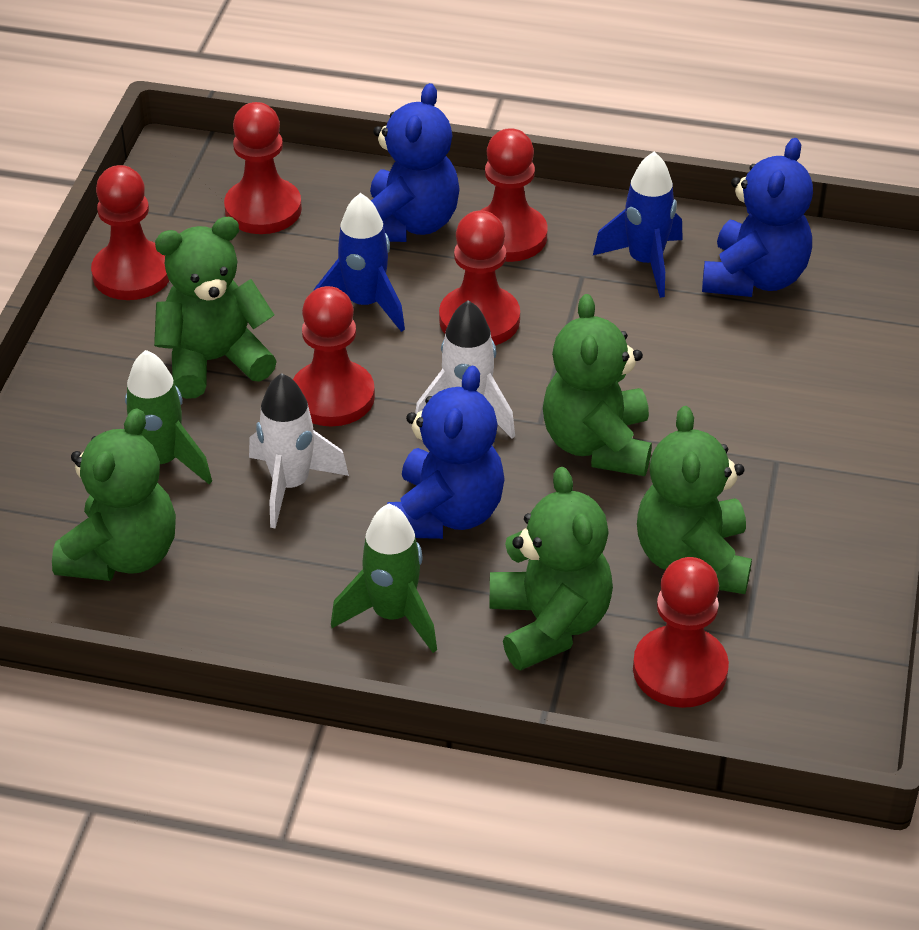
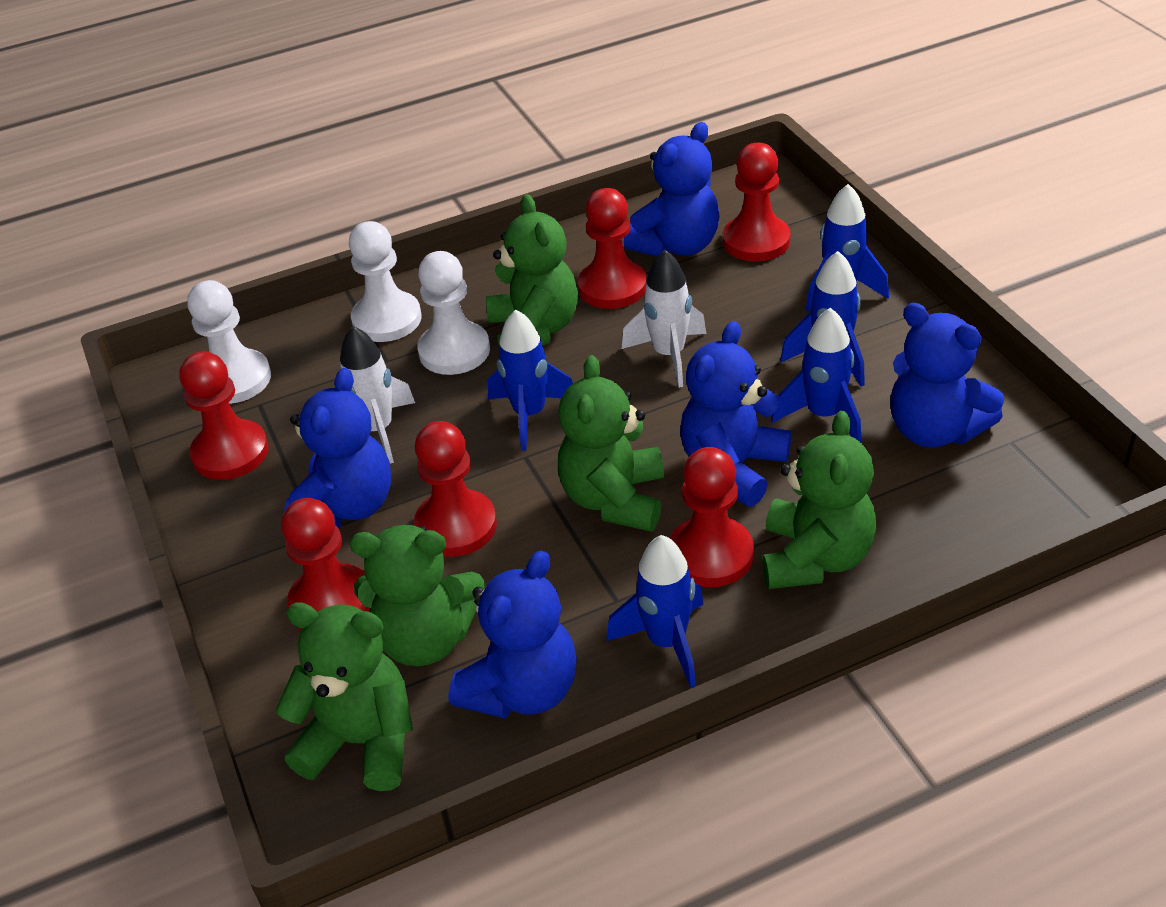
blue rocket: 2 -> 5
blue teddy bear: 3 -> 5
green rocket: 2 -> 0
white pawn: 0 -> 3

